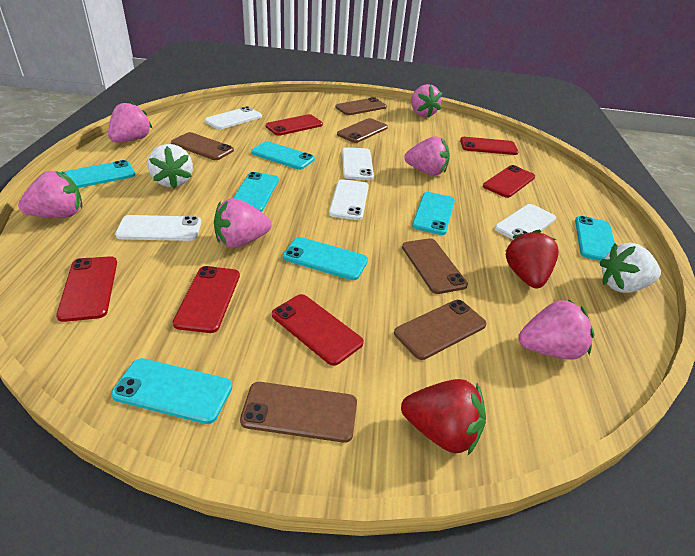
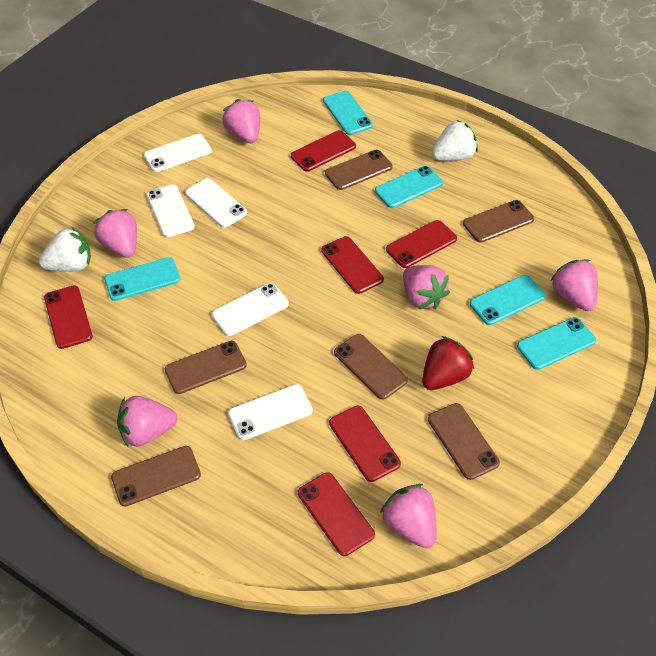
red strawberry: 2 -> 1
turquoise phone: 7 -> 5

